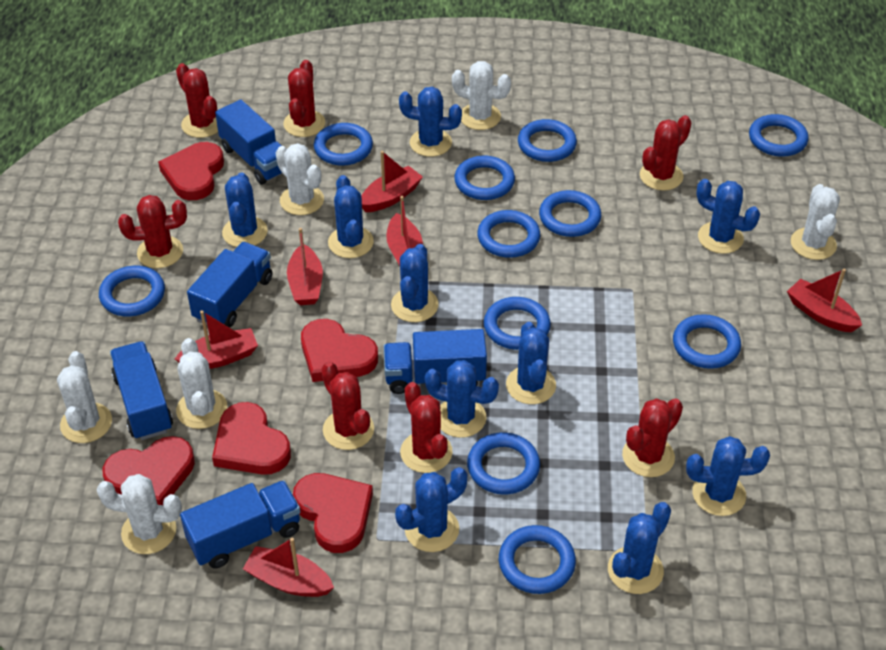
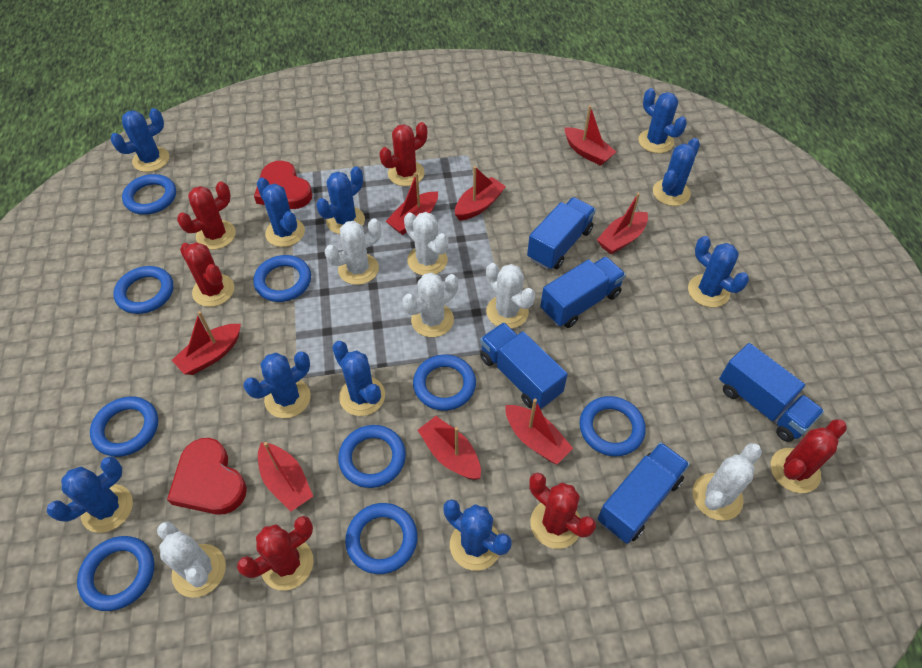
blue ring: 11 -> 9
red boat: 6 -> 8
red cactus: 7 -> 6
red heart: 5 -> 2

